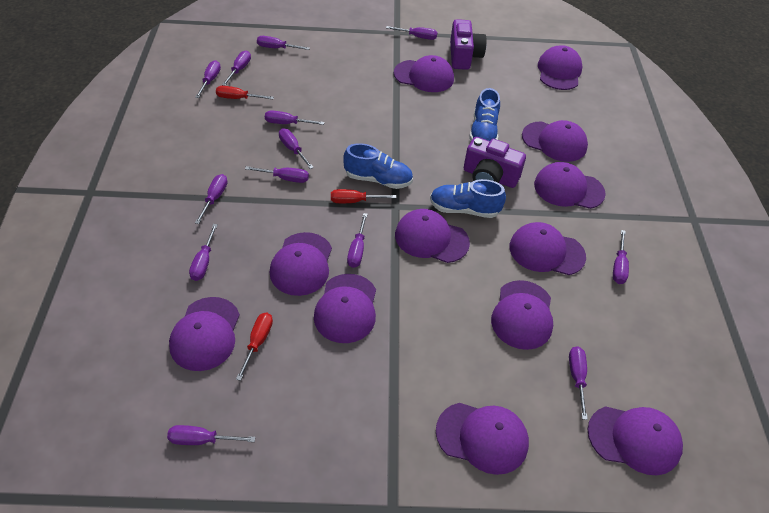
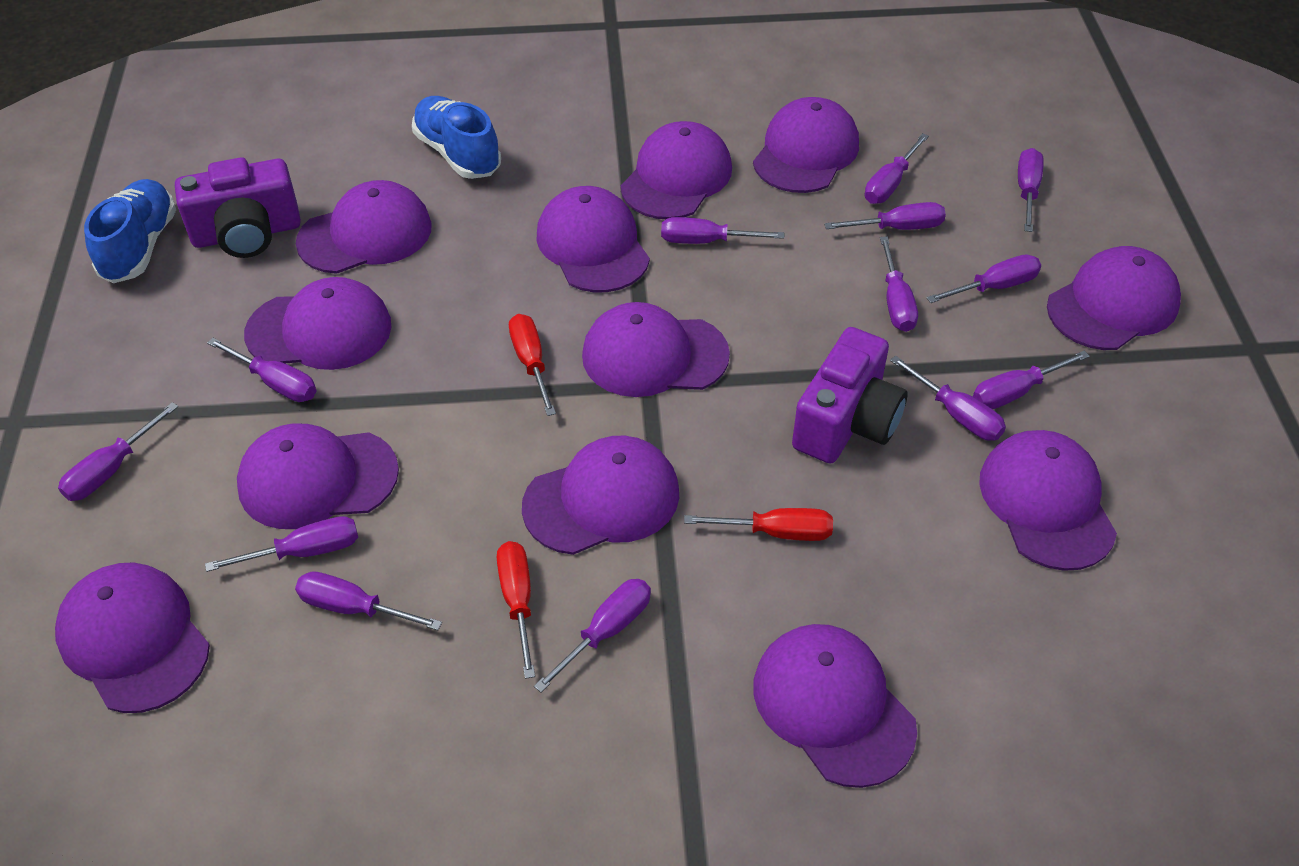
blue shoe: 3 -> 2

